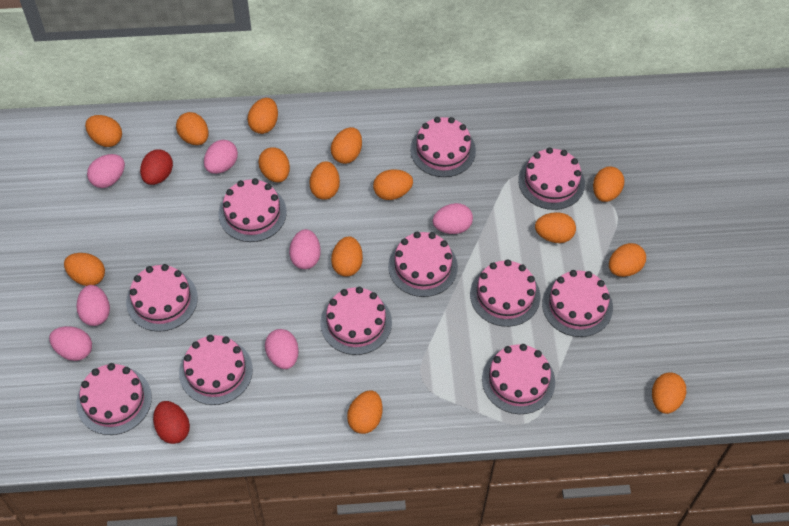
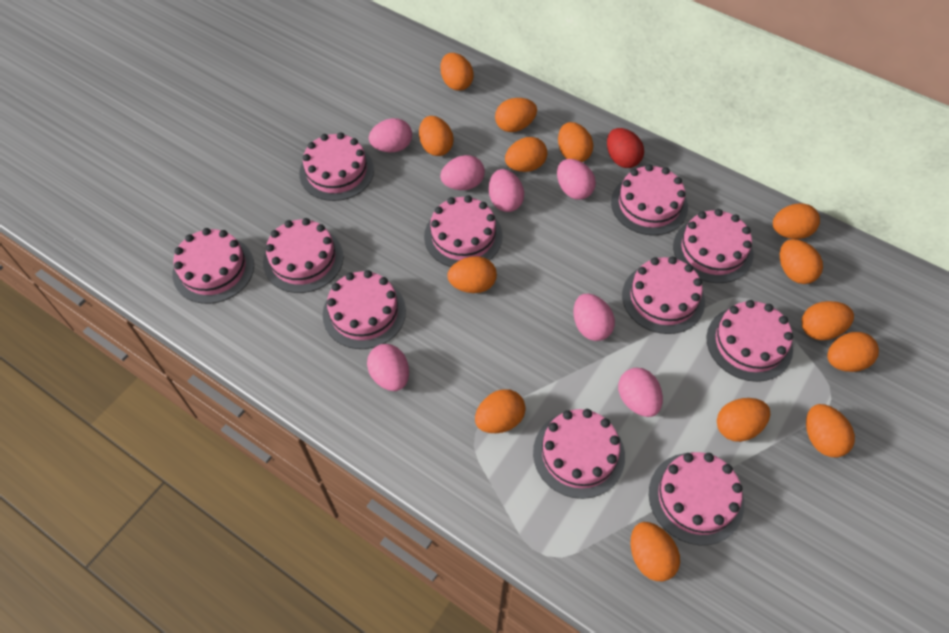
red egg: 2 -> 1

